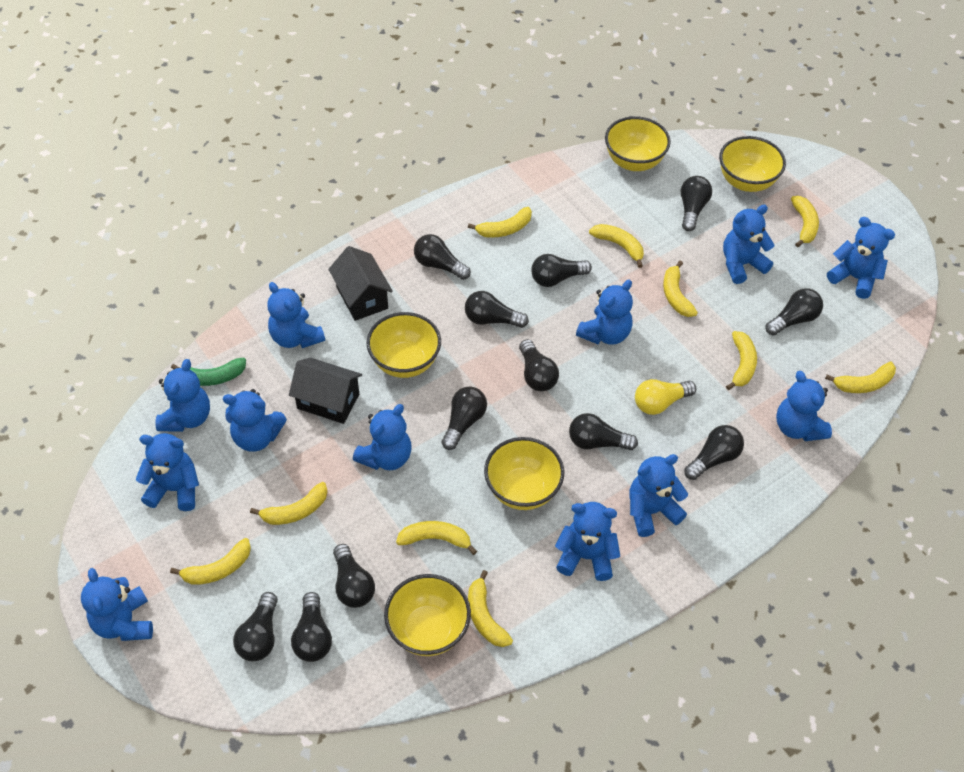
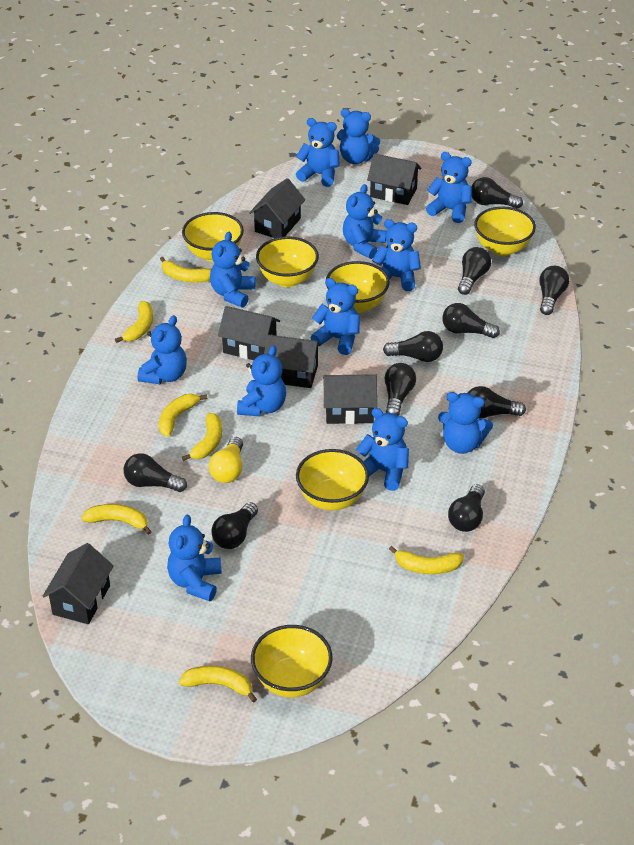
black house: 2 -> 6
black light bulb: 12 -> 10
green banana: 1 -> 0
yellow banana: 10 -> 7
yellow bowl: 5 -> 6

